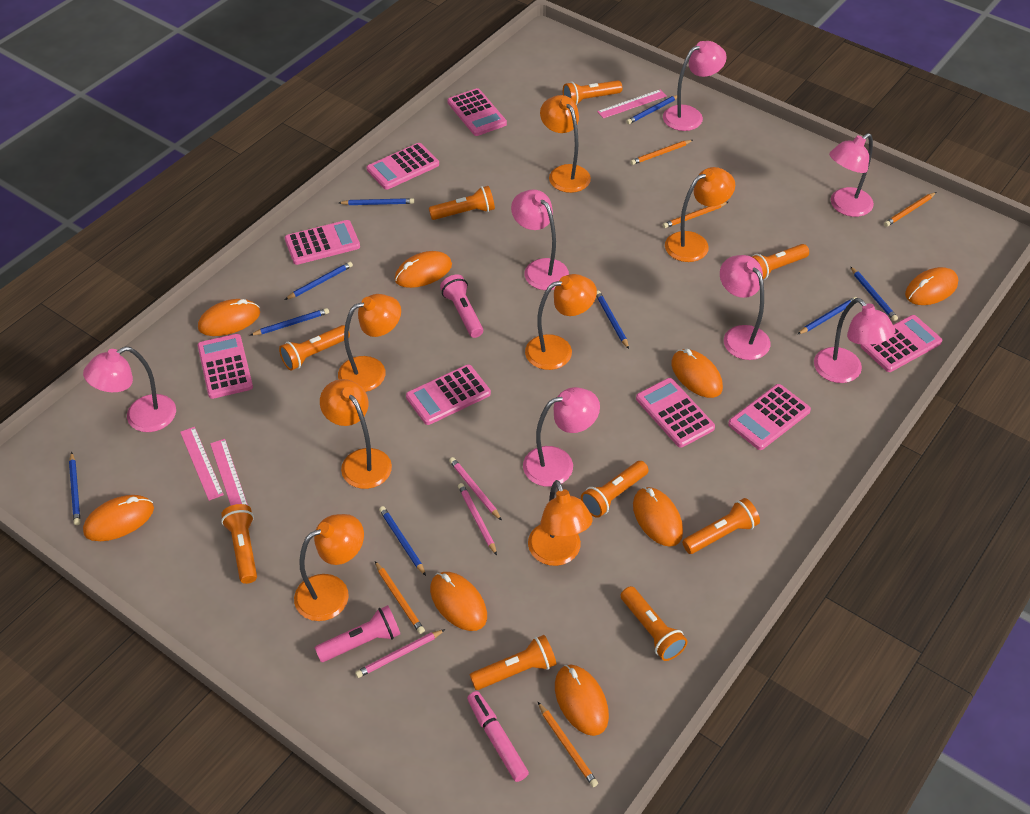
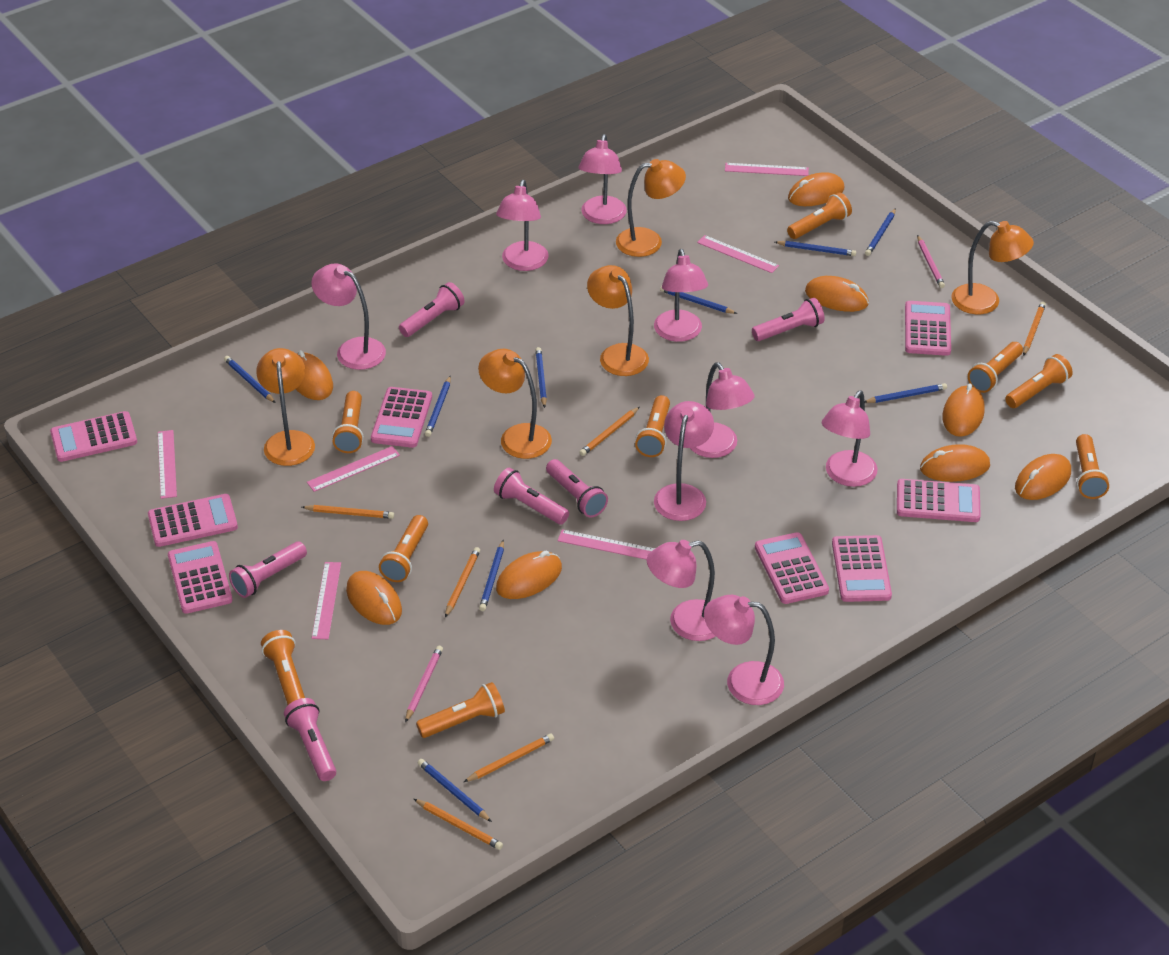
orange lamp: 7 -> 5
orange pencil: 5 -> 6
pink flashlight: 2 -> 6
pink lamp: 7 -> 9
pink marker: 1 -> 0
pink pencil: 3 -> 2
pink ruler: 3 -> 6

